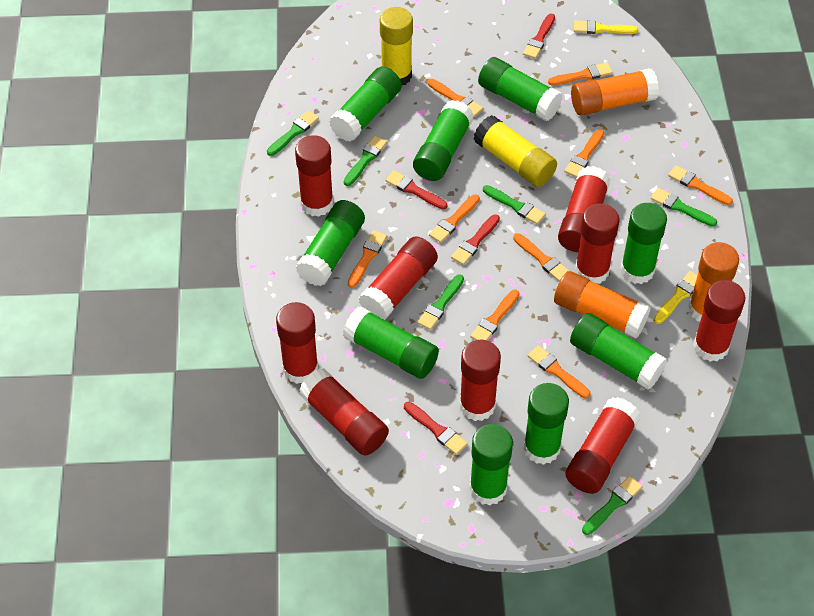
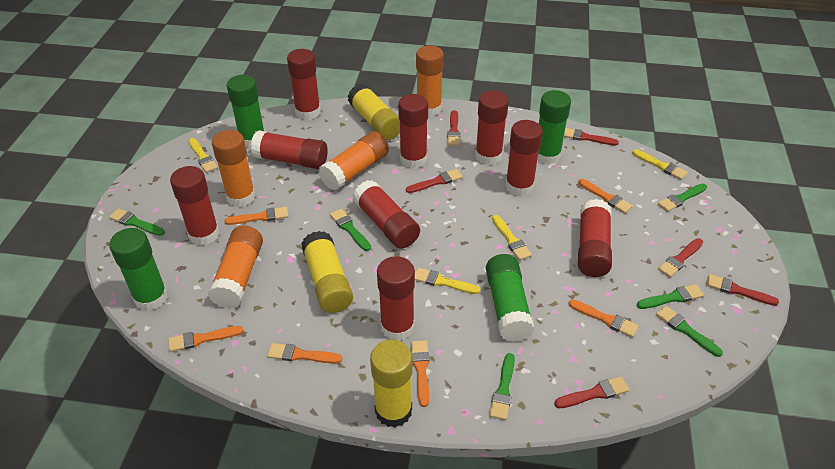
green glue stick: 9 -> 4
orange brush: 9 -> 6
orange glue stick: 3 -> 4
red brush: 4 -> 6
yellow brush: 2 -> 4
yellow glue stick: 2 -> 3

